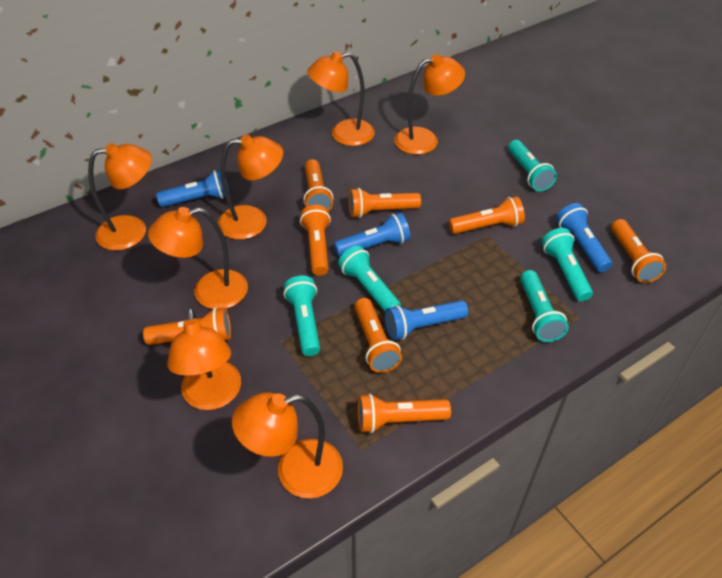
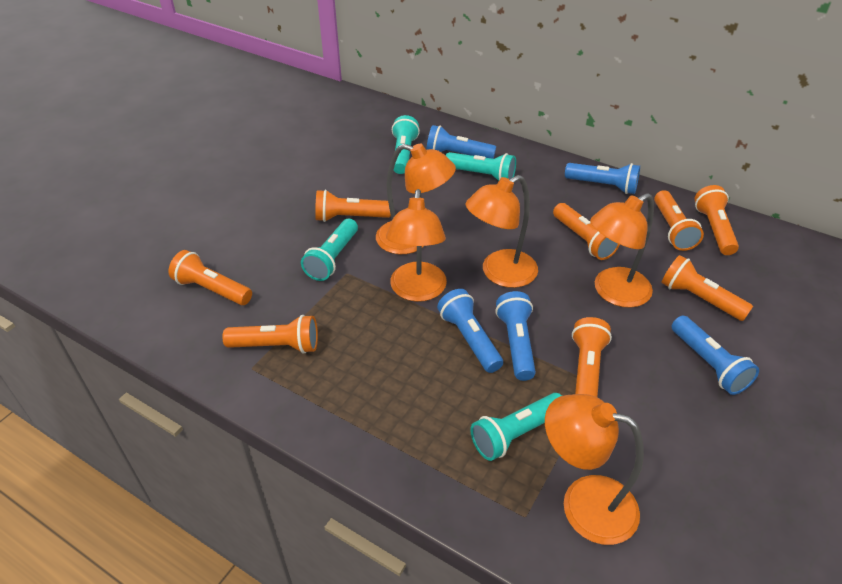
blue flashlight: 4 -> 5
orange lamp: 7 -> 5
turquoise flashlight: 5 -> 4

